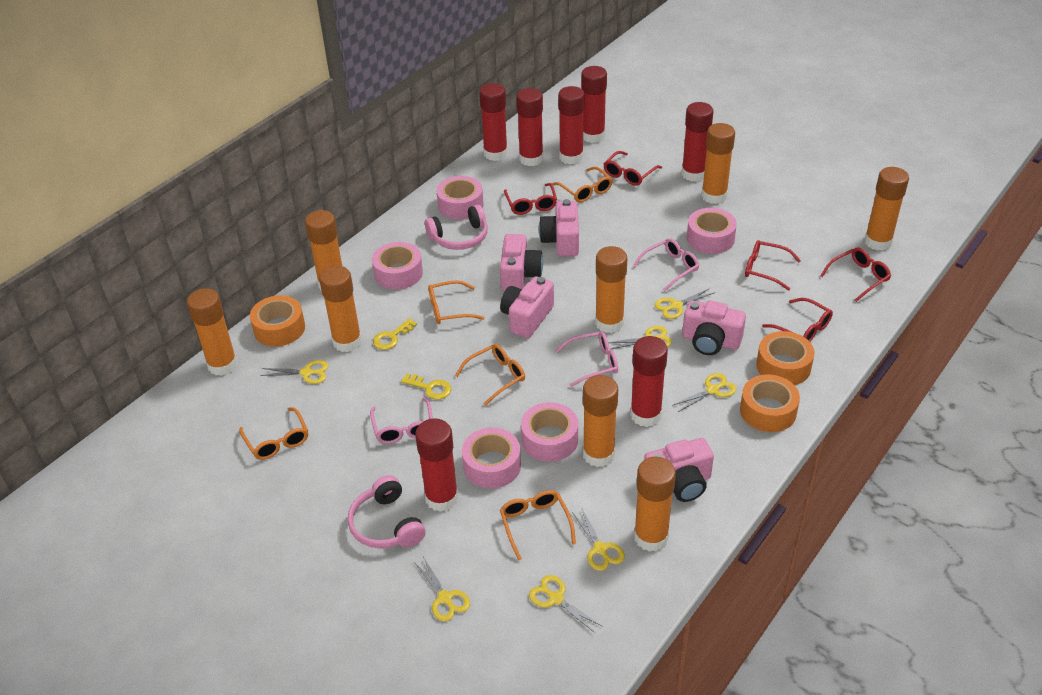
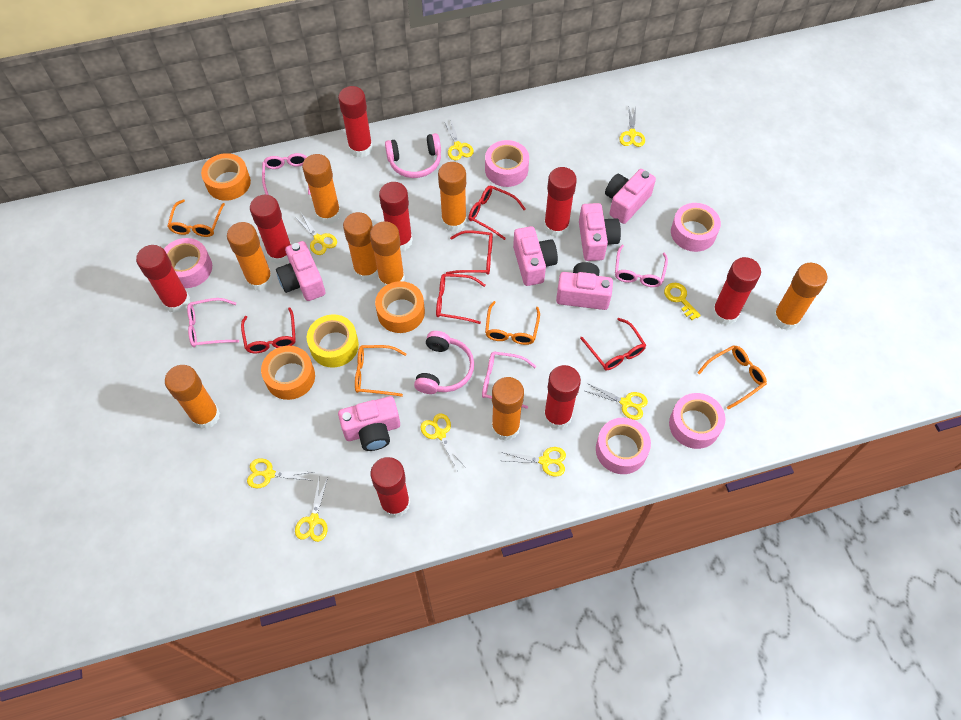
orange glasses: 5 -> 4
pink camera: 5 -> 6
pink glasses: 3 -> 4
red glue stick: 7 -> 8
yellow key: 2 -> 1
yellow scissors: 7 -> 8
yellow tape: 0 -> 1

